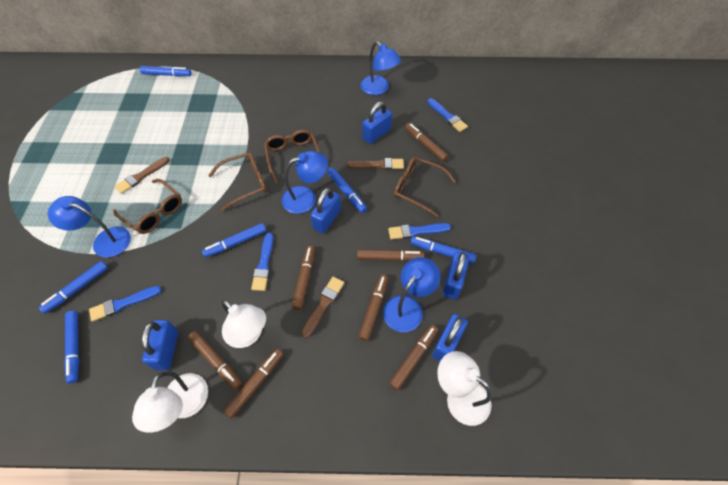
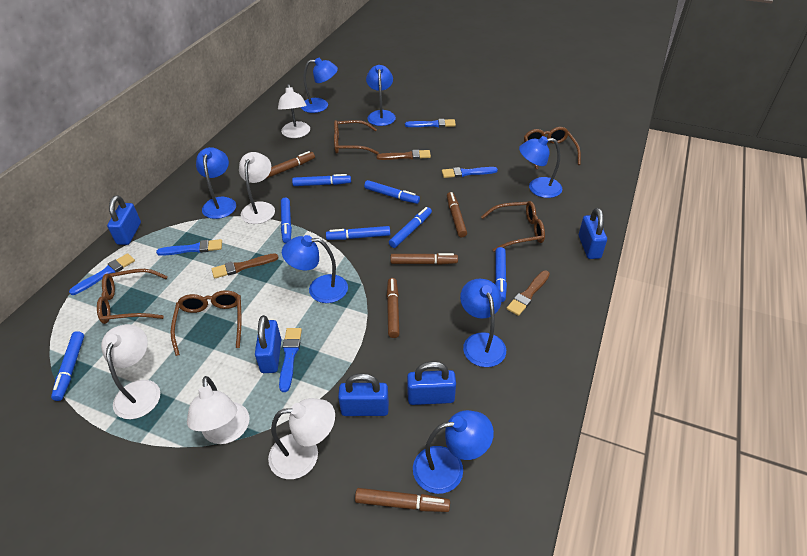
blue brush: 4 -> 5
blue lamp: 4 -> 7
blue marker: 6 -> 7
brown glasses: 4 -> 5
brown marker: 7 -> 5
white lamp: 3 -> 5

